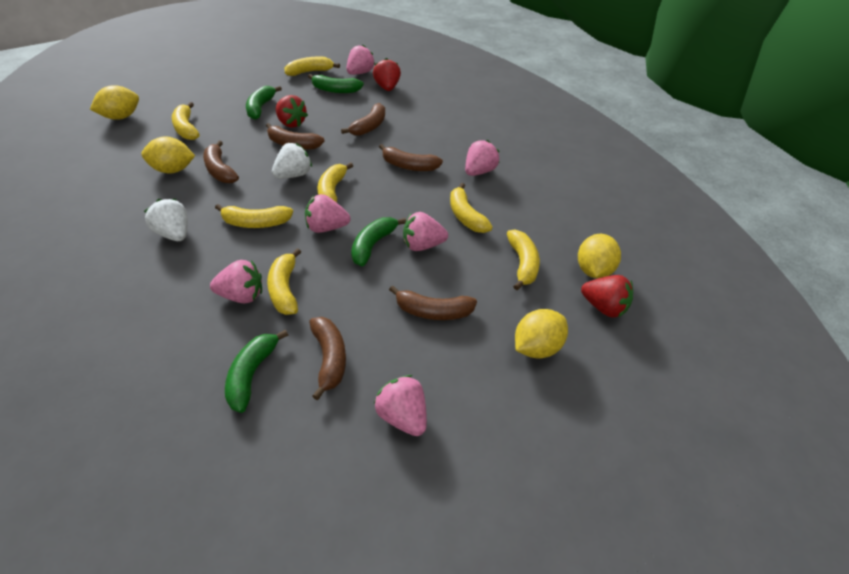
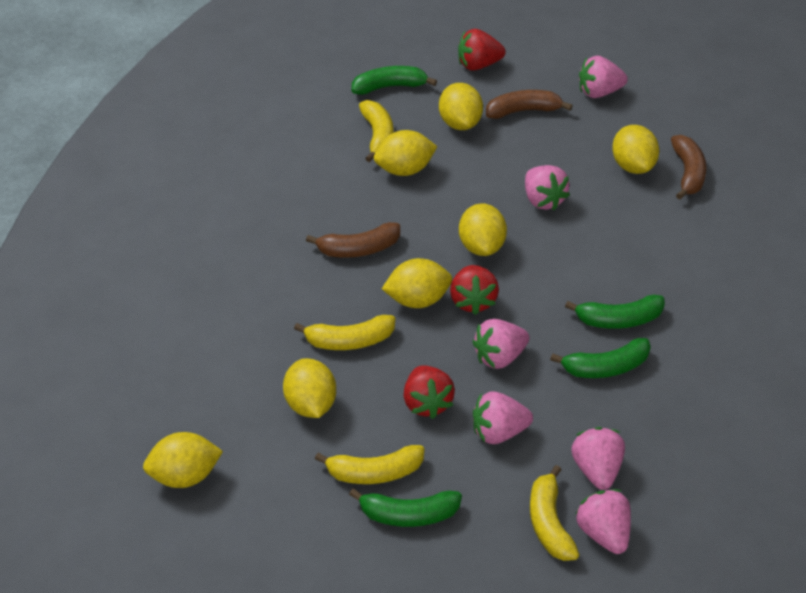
brown banana: 6 -> 3
white strawberry: 2 -> 0
yellow banana: 7 -> 4
yellow lemon: 4 -> 7

